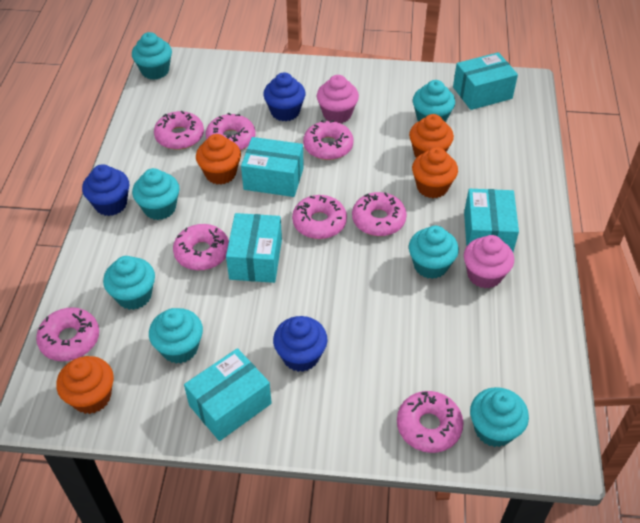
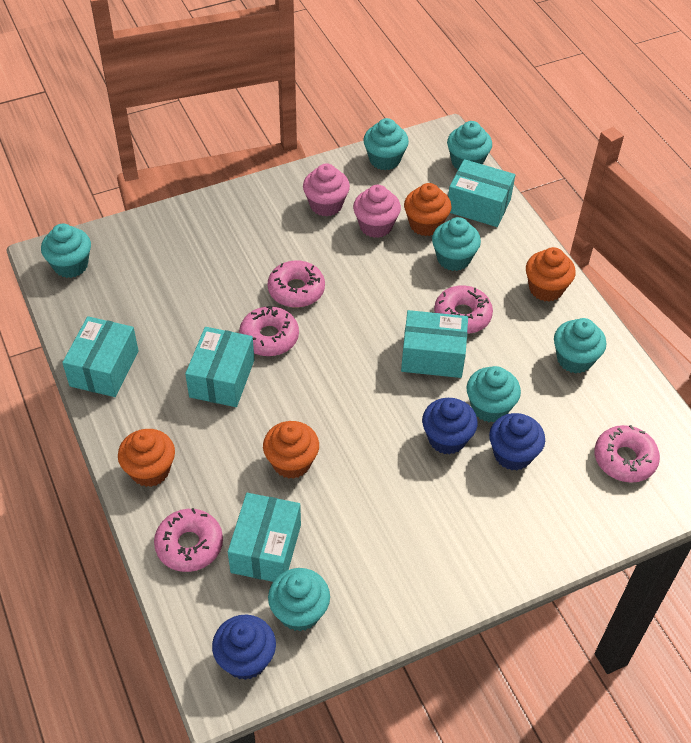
pink donut: 8 -> 5

